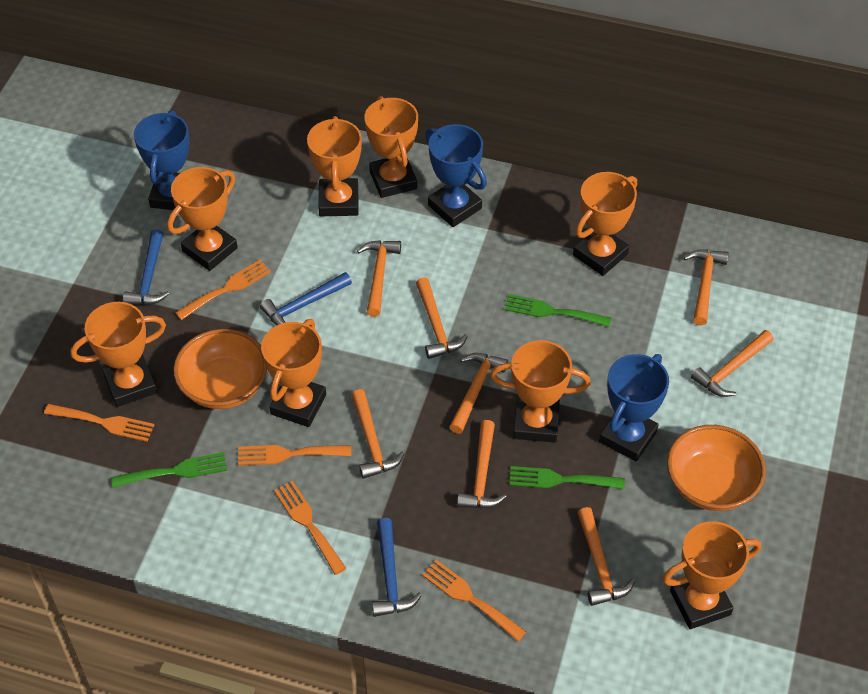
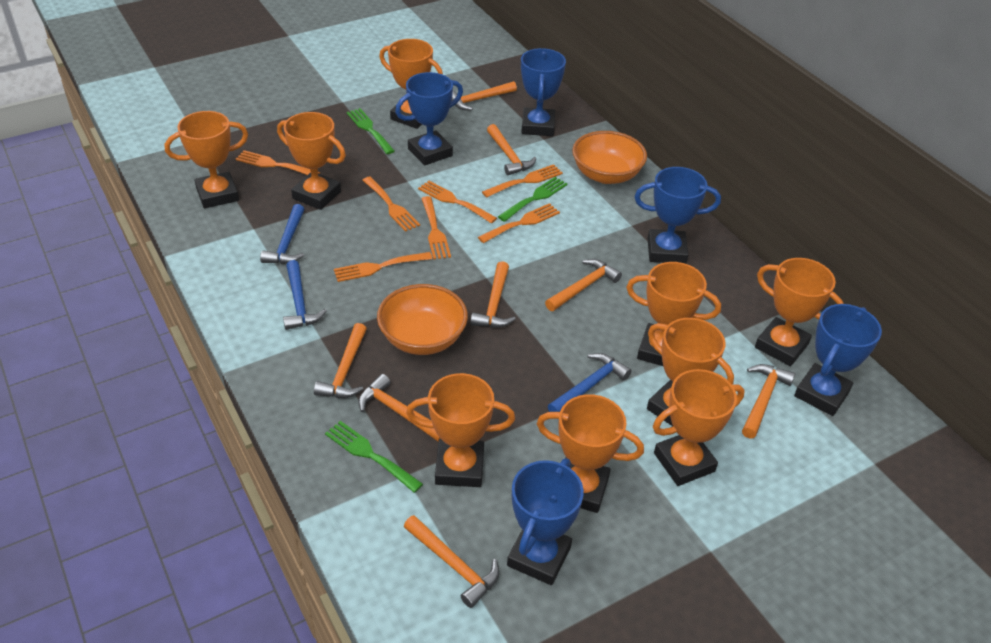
blue trophy: 3 -> 5
orange fork: 5 -> 7
orange trophy: 8 -> 9

